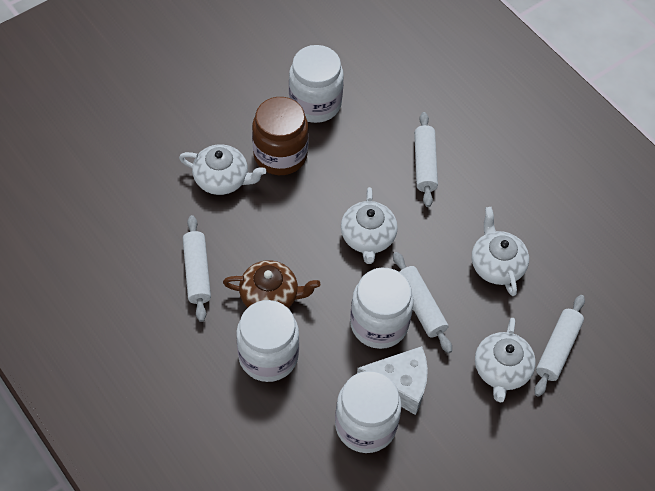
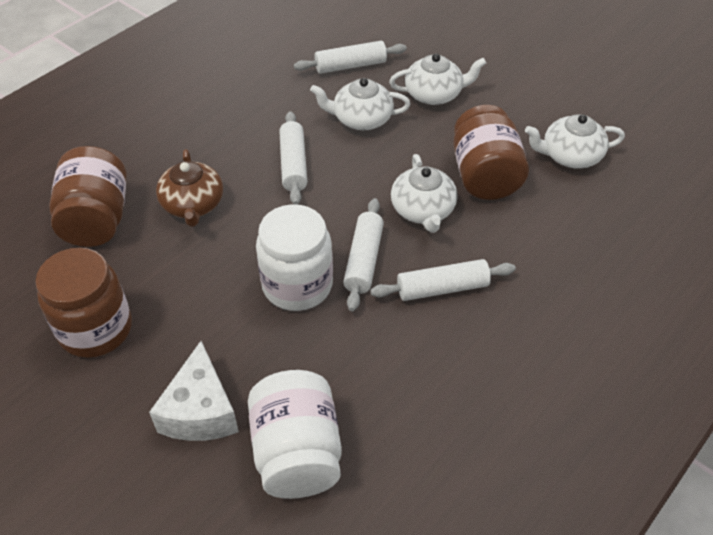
brown jar: 1 -> 3
white jar: 4 -> 2

